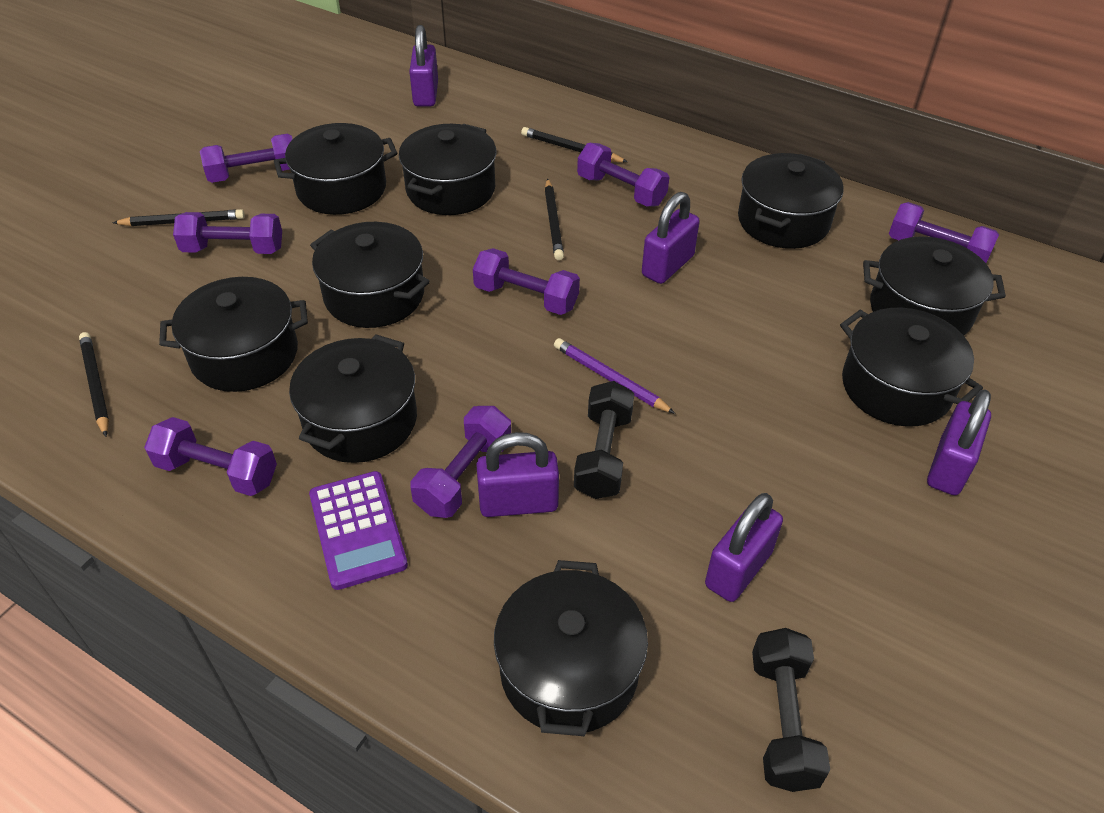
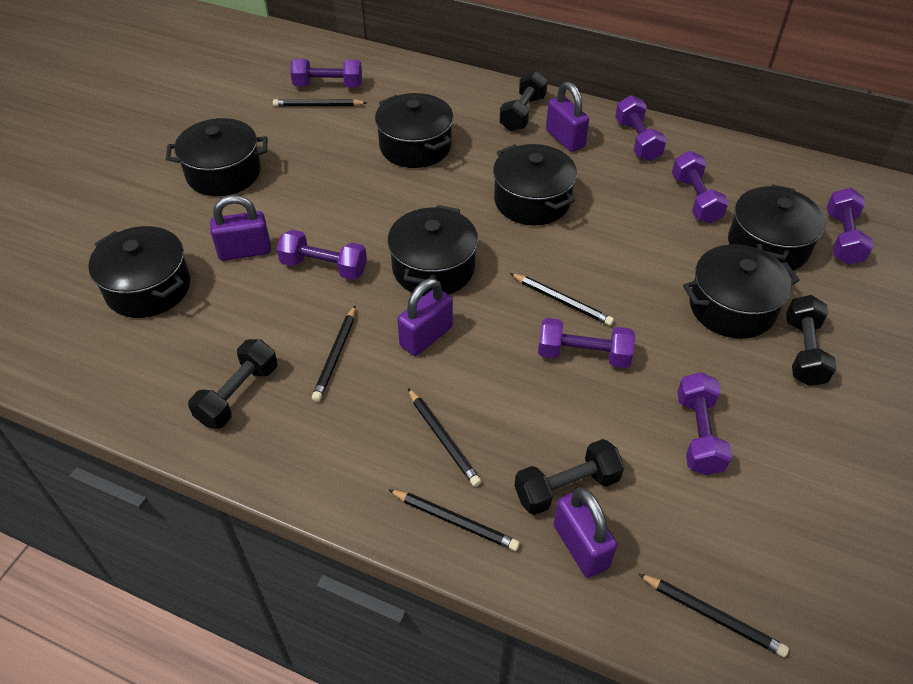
black dumbbell: 2 -> 4
black pencil: 4 -> 6
black pot: 9 -> 7
purple calculator: 1 -> 0
purple padlock: 5 -> 4
purple pencil: 1 -> 0

